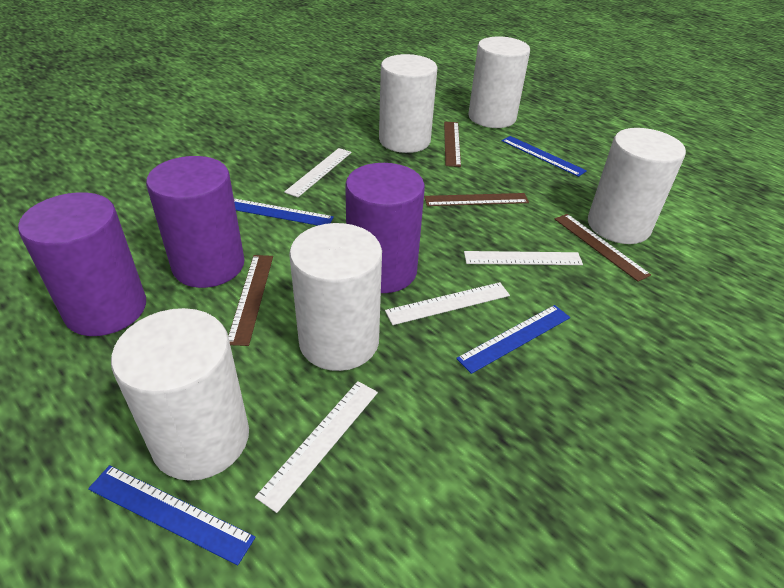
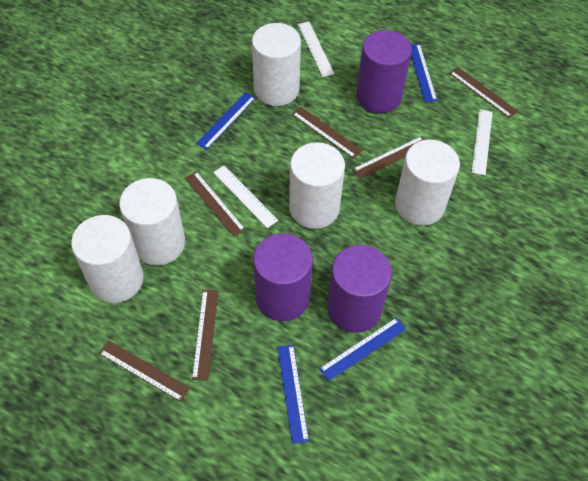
brown ruler: 4 -> 6
white ruler: 4 -> 3

